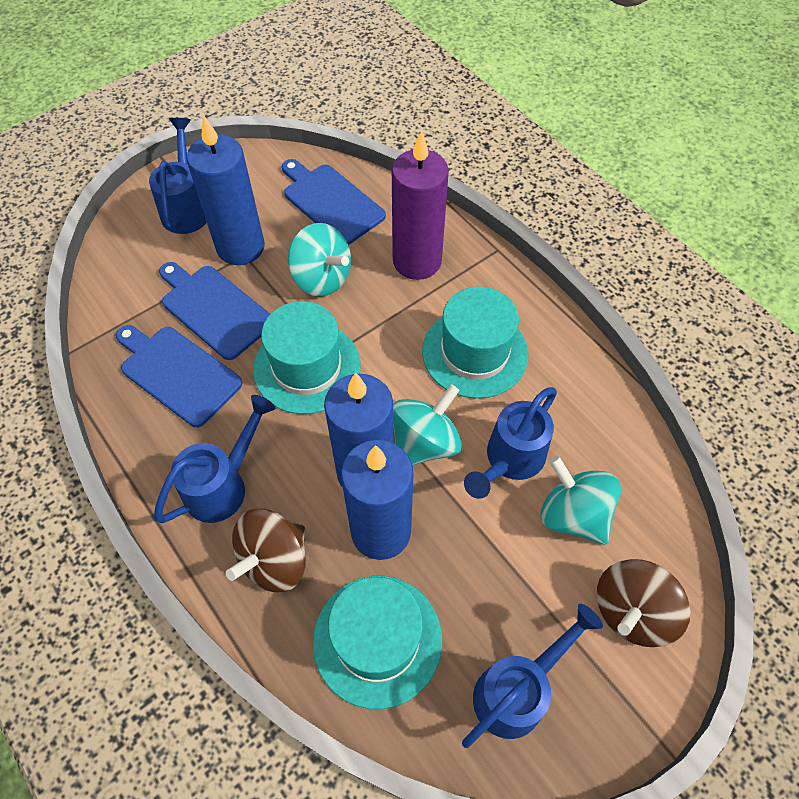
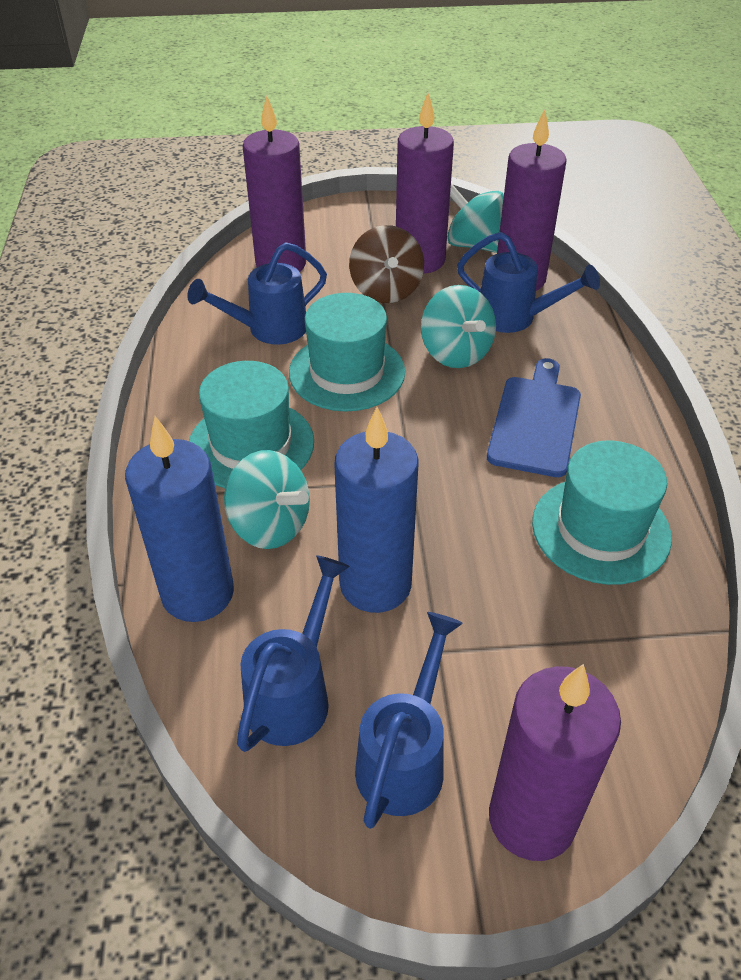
blue candle: 3 -> 2
blue cutting board: 3 -> 1
brown spinning top: 2 -> 1
purple candle: 1 -> 4

